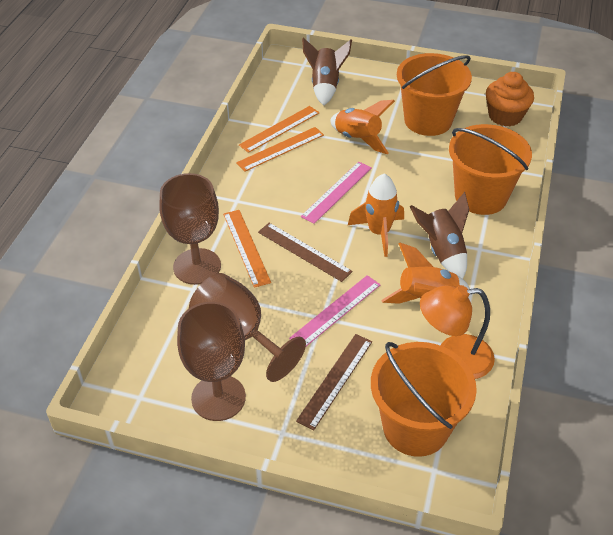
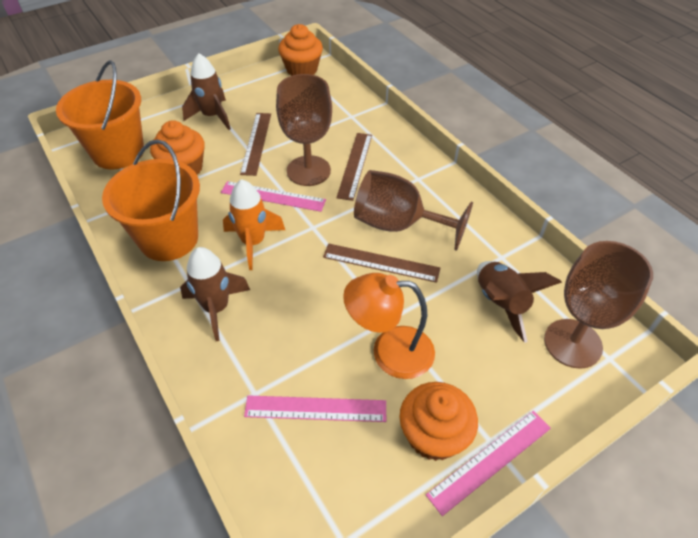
brown rocket: 2 -> 3
brown ruler: 2 -> 3
orange bucket: 3 -> 2
orange cupcake: 1 -> 3
orange rocket: 3 -> 1
orange ruler: 3 -> 0
pink ruler: 2 -> 3

